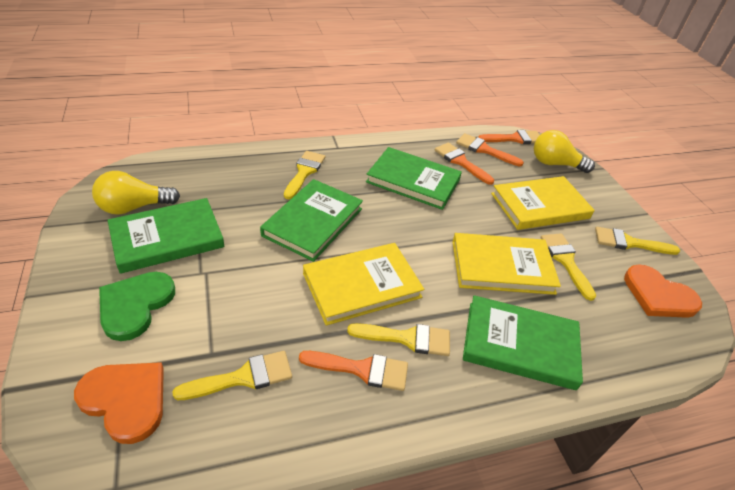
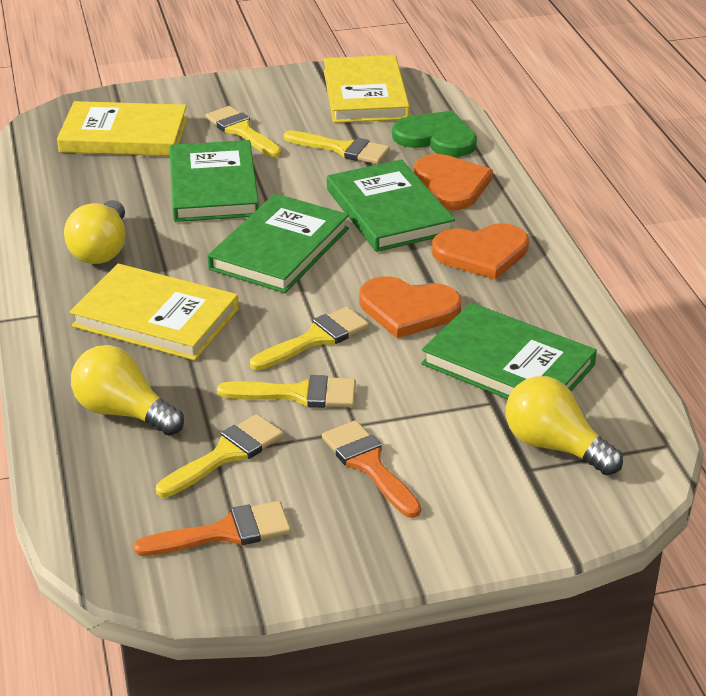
orange brush: 4 -> 2
orange heart: 2 -> 3
yellow light bulb: 2 -> 3

